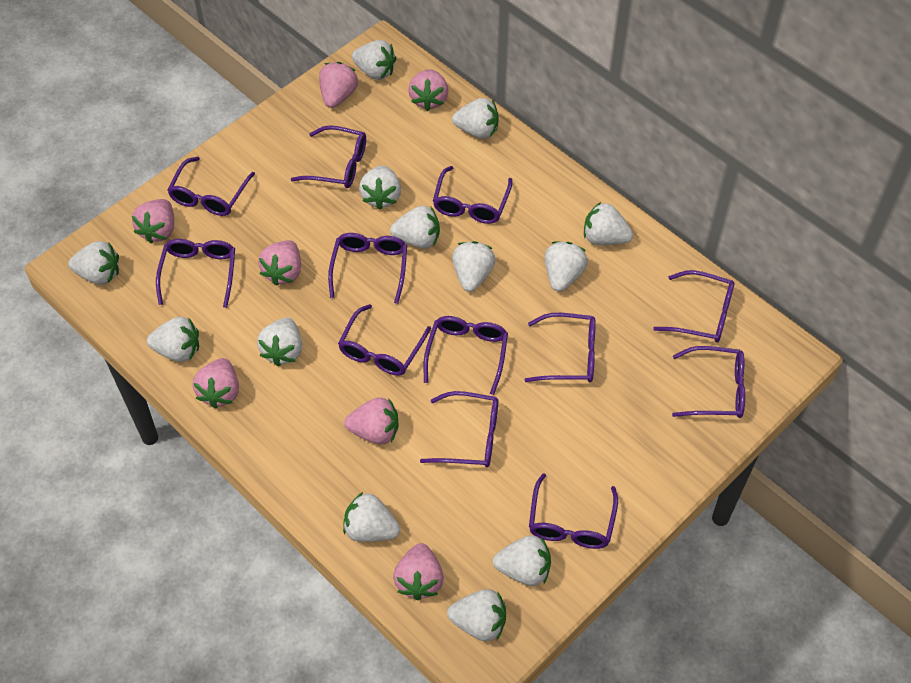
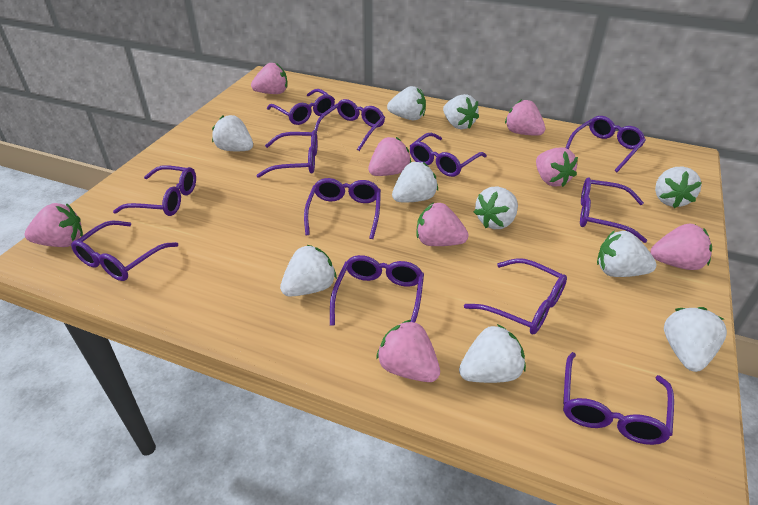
pink strawberry: 7 -> 8
white strawberry: 13 -> 10

